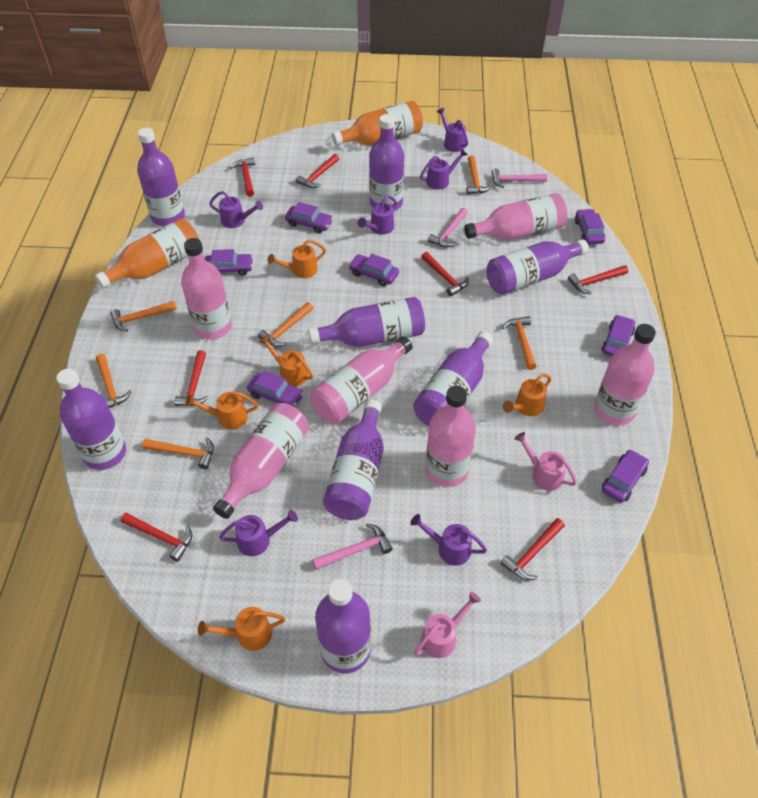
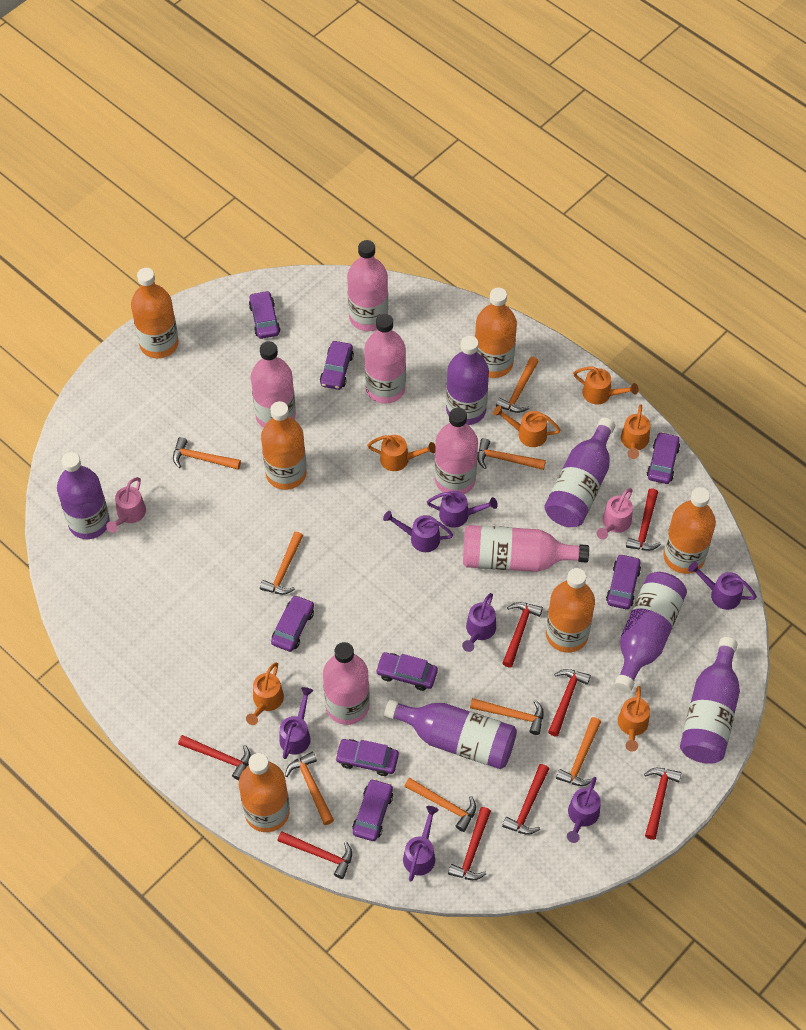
orange bottle: 2 -> 6
orange hammer: 6 -> 8
orange watering can: 5 -> 6
pink hammer: 3 -> 0
purple bottle: 8 -> 6
purple car: 7 -> 8
purple watering can: 6 -> 7
red hammer: 7 -> 8

